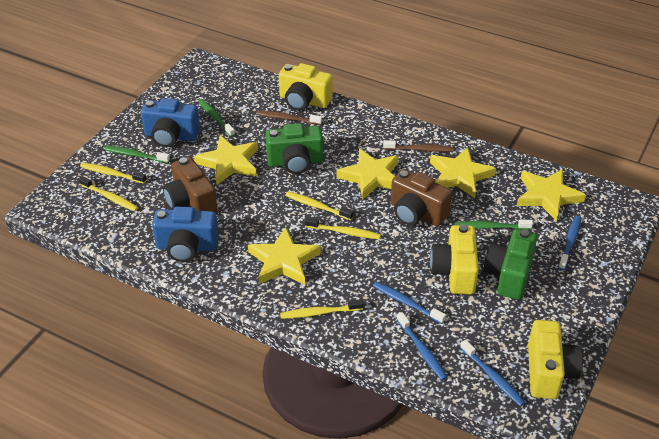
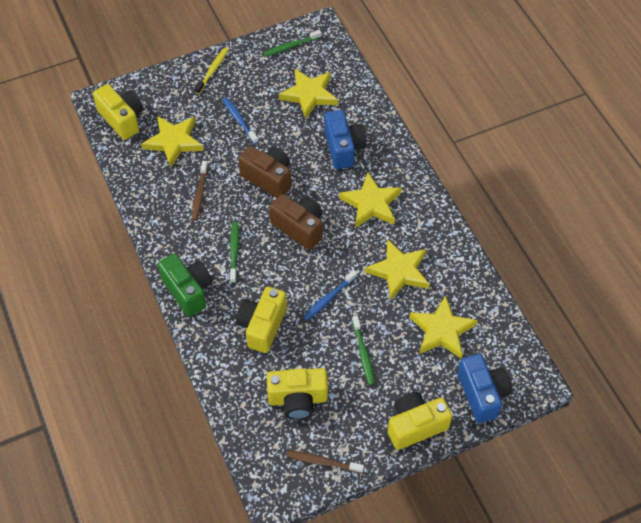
blue toothbrush: 4 -> 2
green camera: 2 -> 1
yellow camera: 3 -> 4
yellow toothbrush: 5 -> 1

